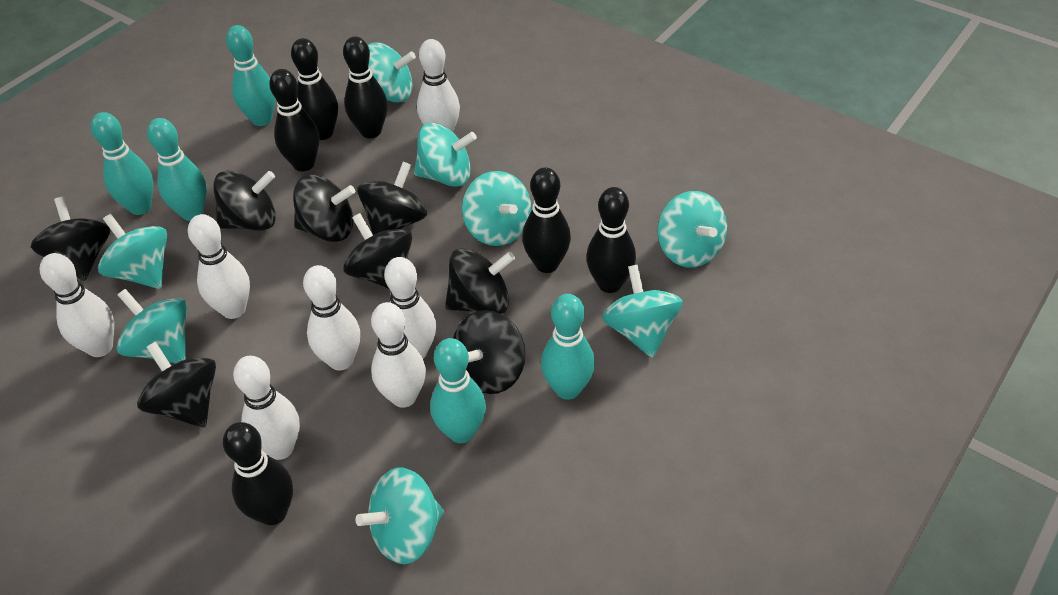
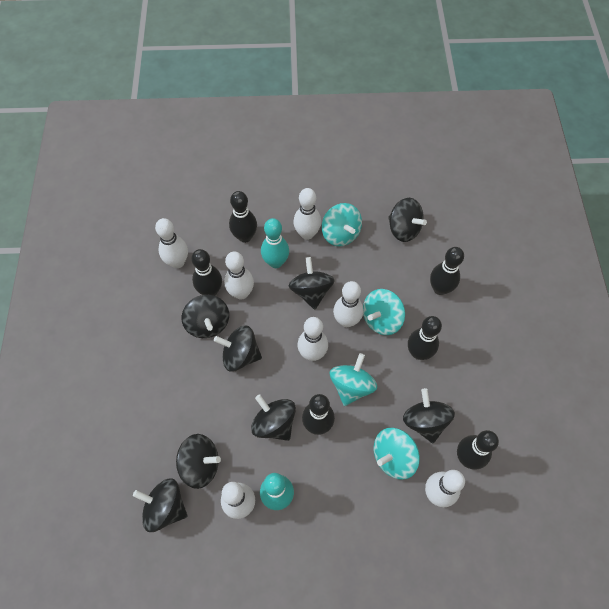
turquoise bowling pin: 5 -> 2
turquoise spinning top: 8 -> 4

